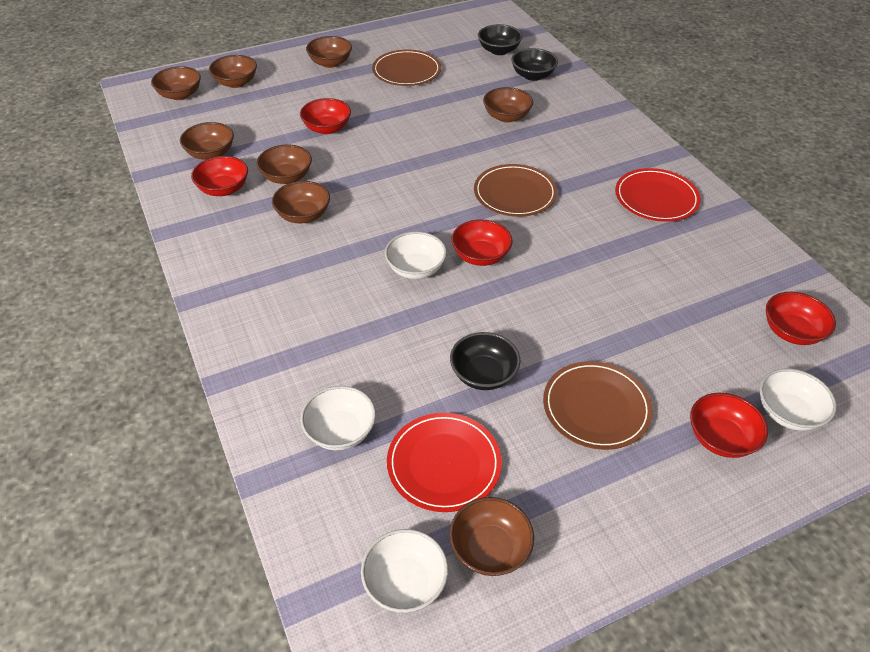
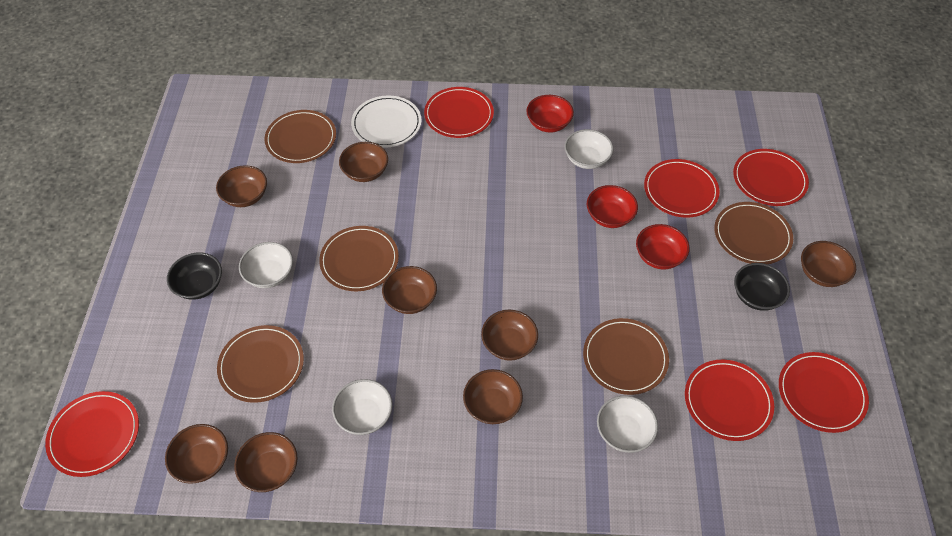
black bowl: 3 -> 2
brown plate: 3 -> 5
red bowl: 5 -> 3
red plate: 2 -> 6
white plate: 0 -> 1

